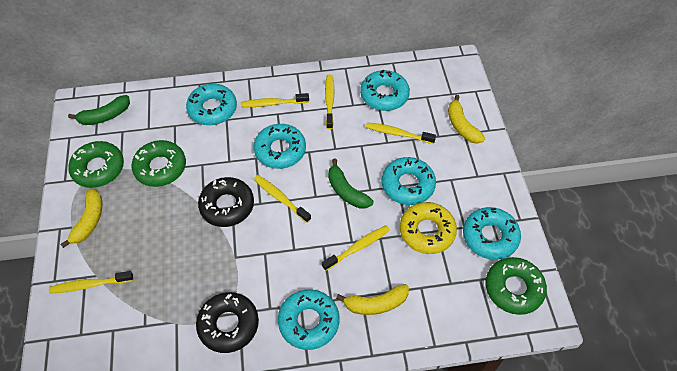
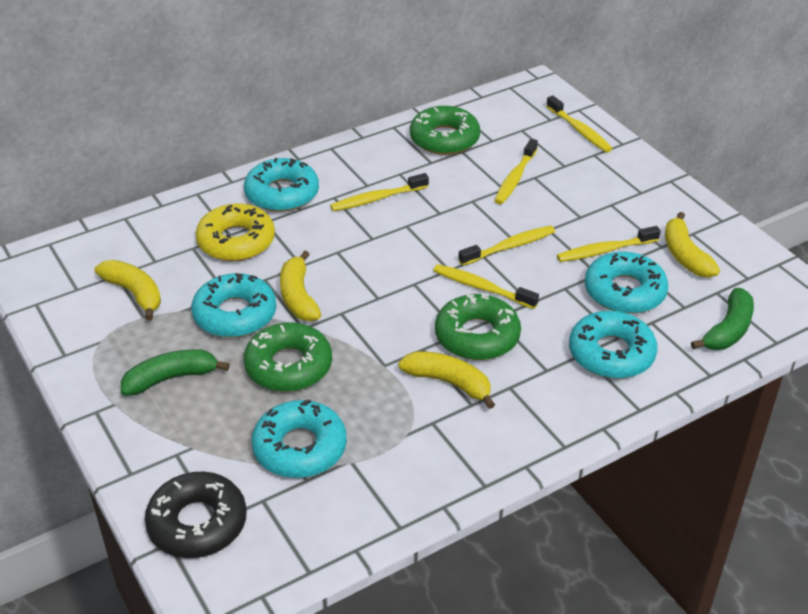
black donut: 2 -> 1
turquoise donut: 6 -> 5
yellow banana: 3 -> 4

